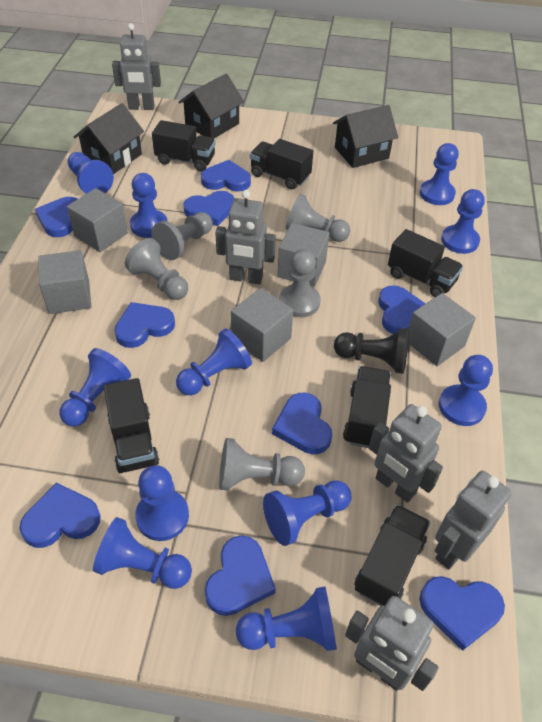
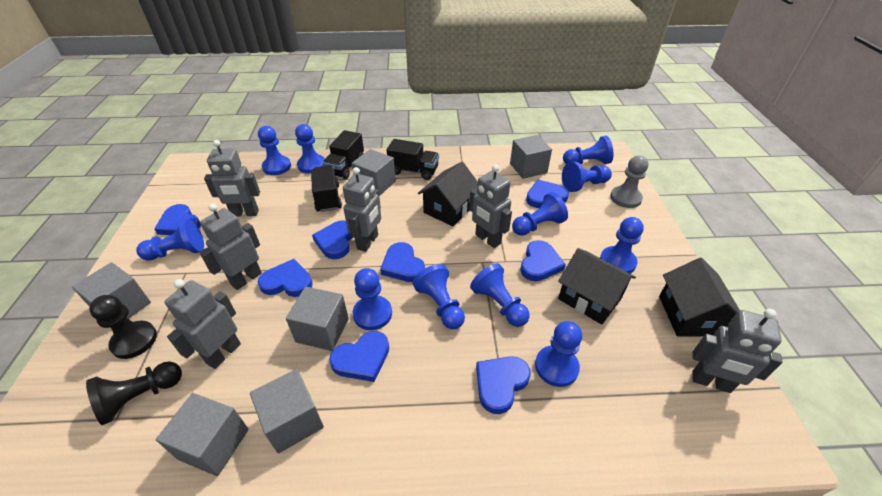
black pawn: 1 -> 2
black truck: 6 -> 3
blue heart: 9 -> 8
grey cube: 5 -> 6
grey pawn: 5 -> 1
grey robot: 5 -> 6

